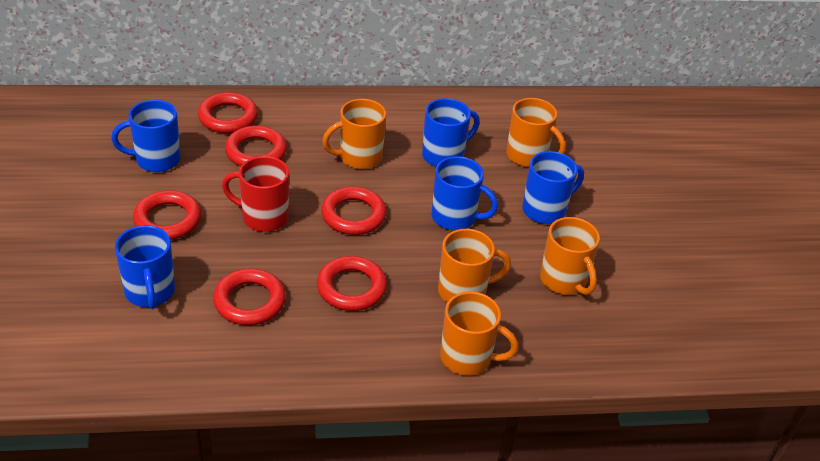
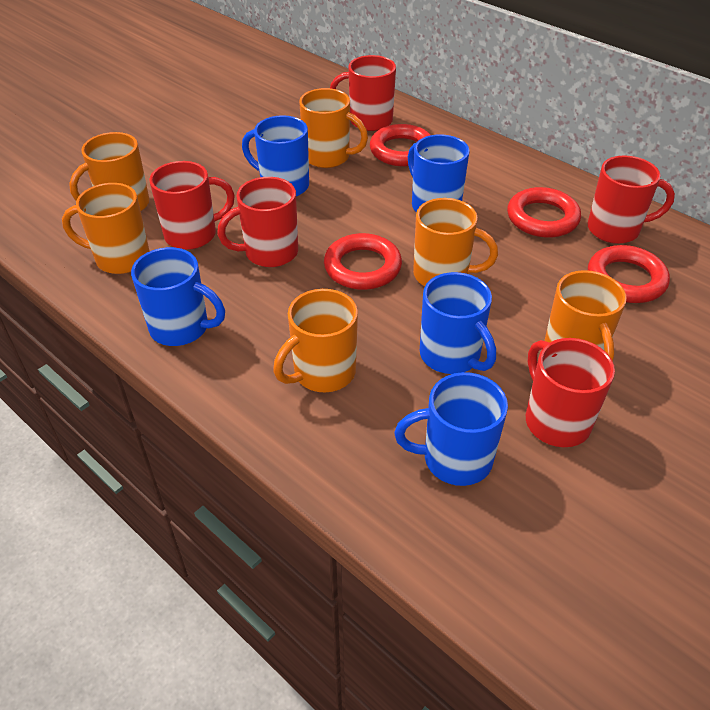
orange mug: 5 -> 6
red mug: 1 -> 5
red ring: 6 -> 4

